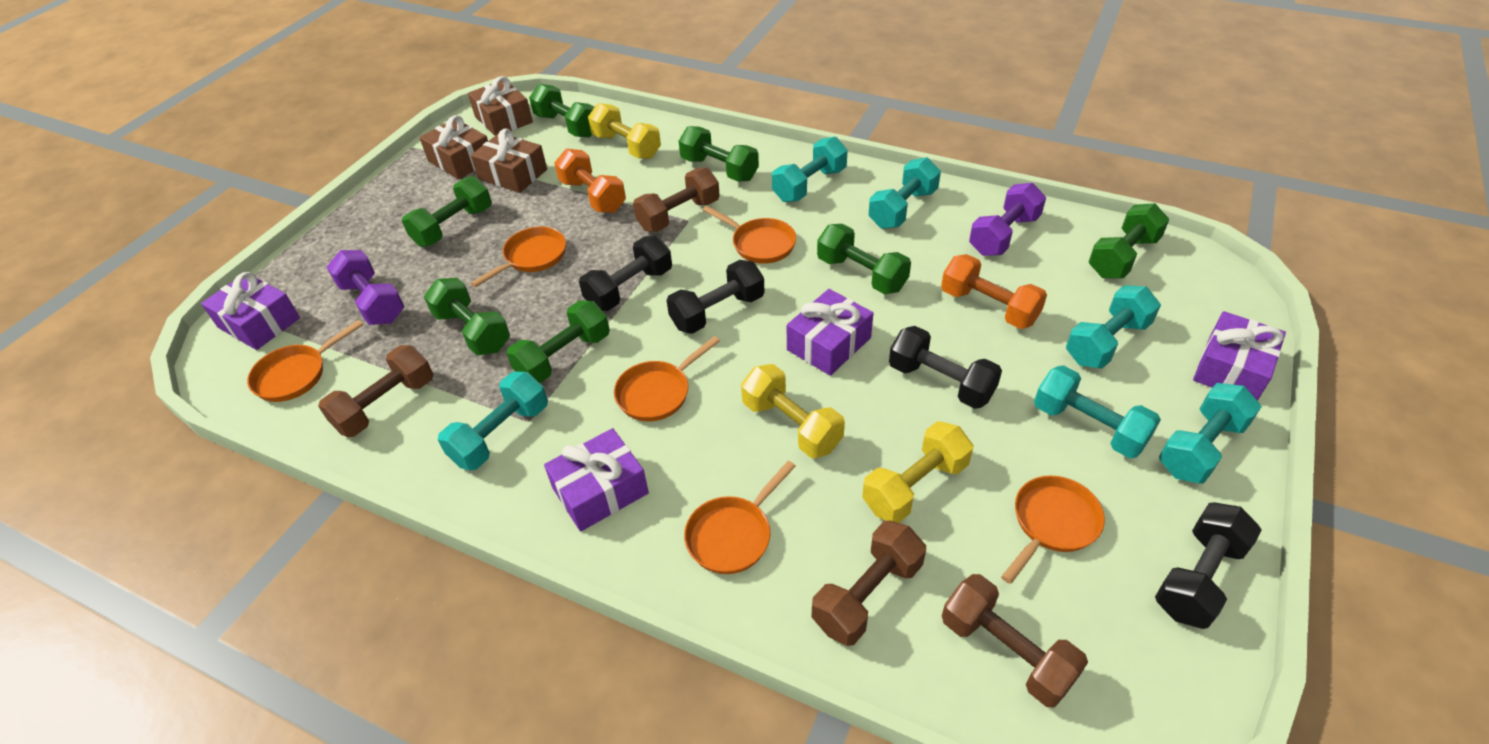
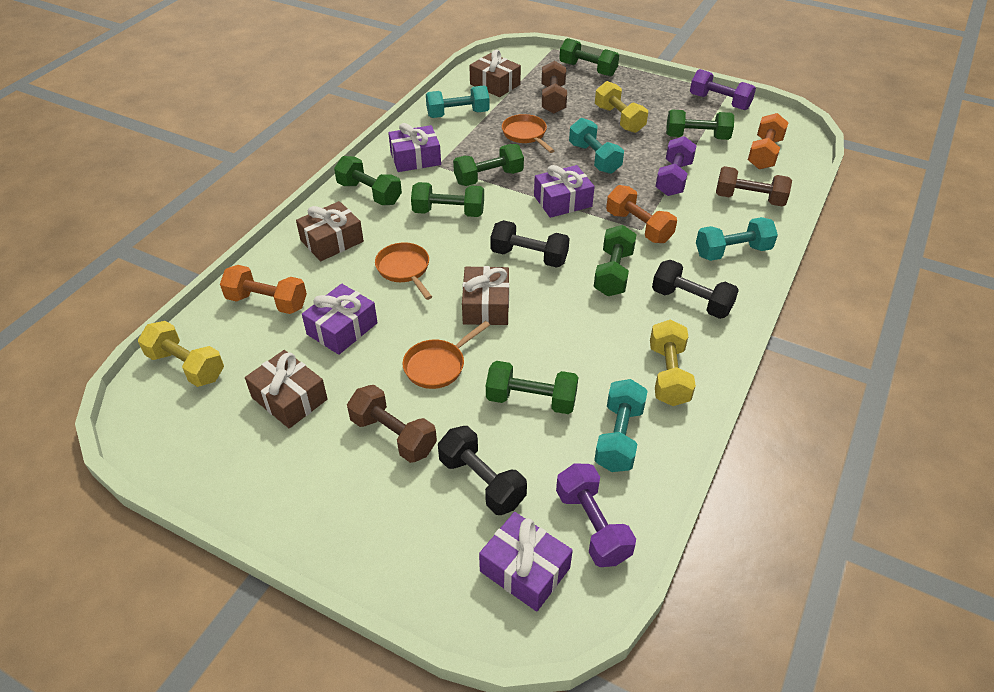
black dumbbell: 4 -> 3
brown dumbbell: 4 -> 3
brown gift: 3 -> 4
orange dumbbell: 2 -> 3
orange pan: 6 -> 3
purple dumbbell: 2 -> 3
turquoise dumbbell: 6 -> 4

